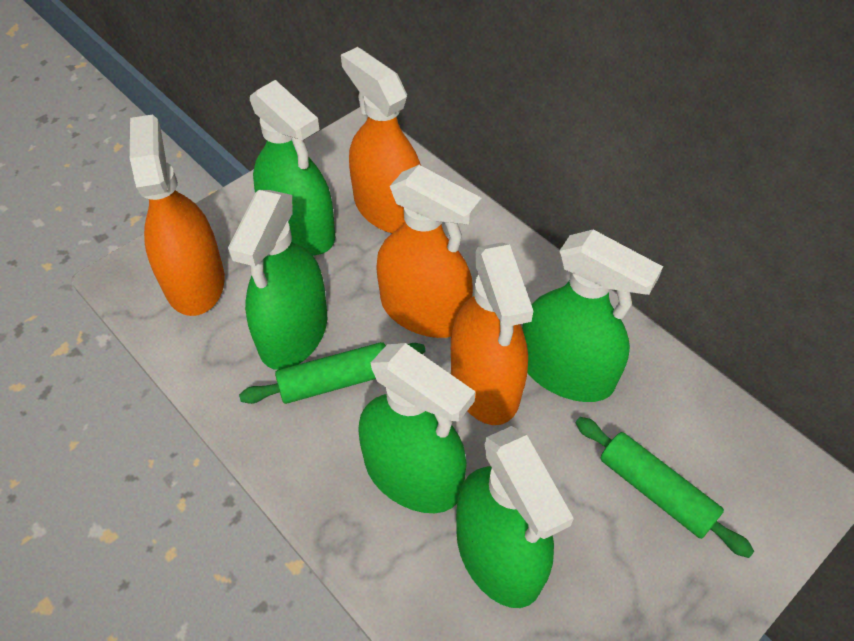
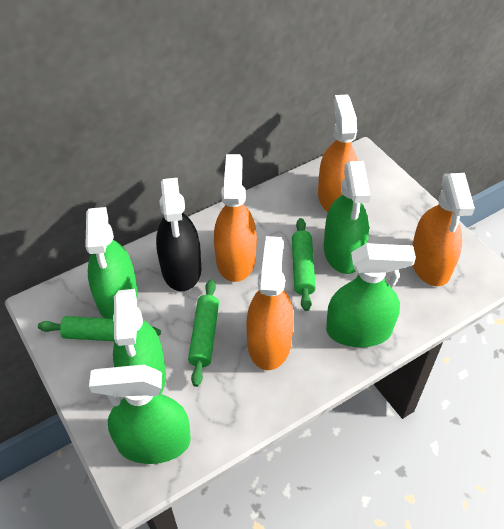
black spray bottle: 0 -> 1
green rolling pin: 2 -> 3

